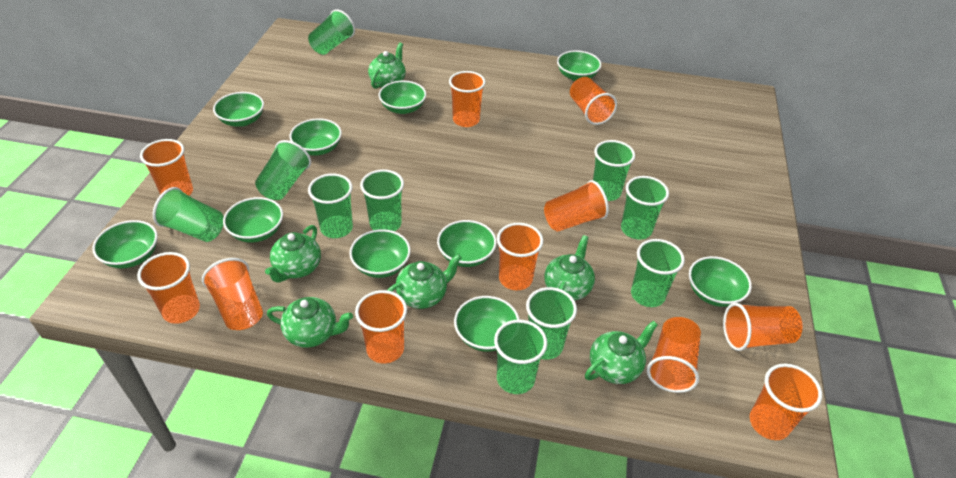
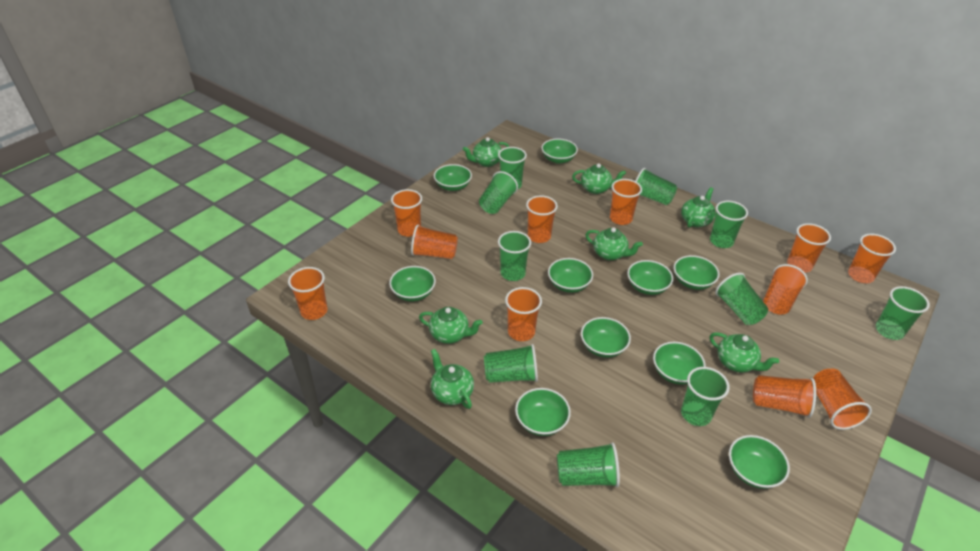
green teapot: 6 -> 7

